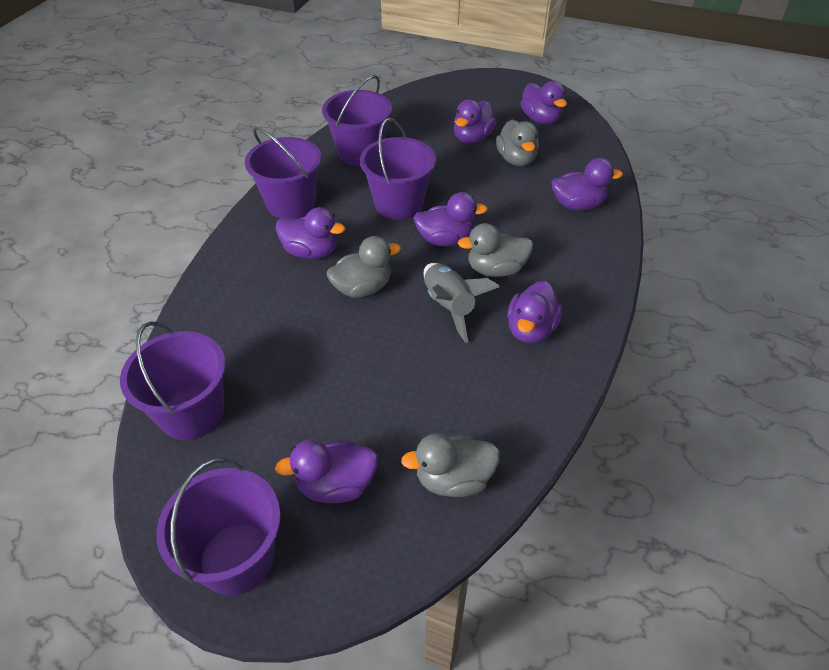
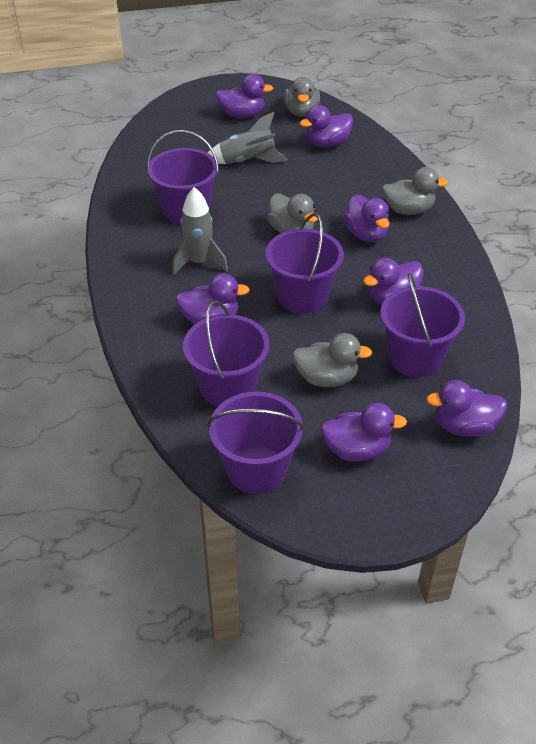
grey rocket: 1 -> 2

